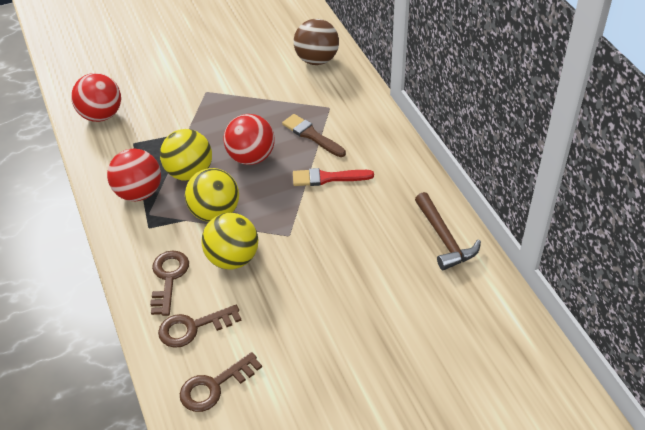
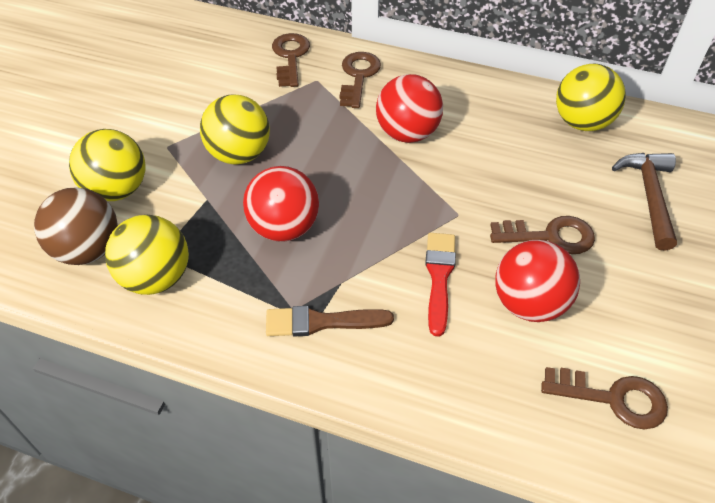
brown key: 3 -> 4
yellow ball: 3 -> 4

